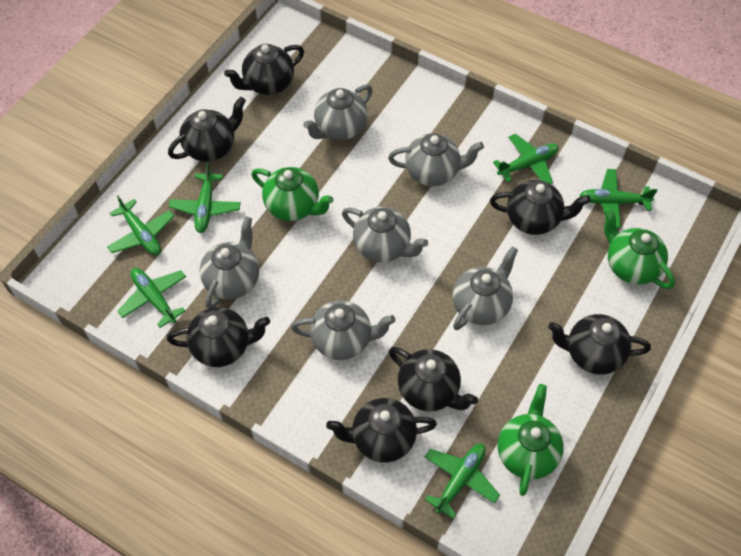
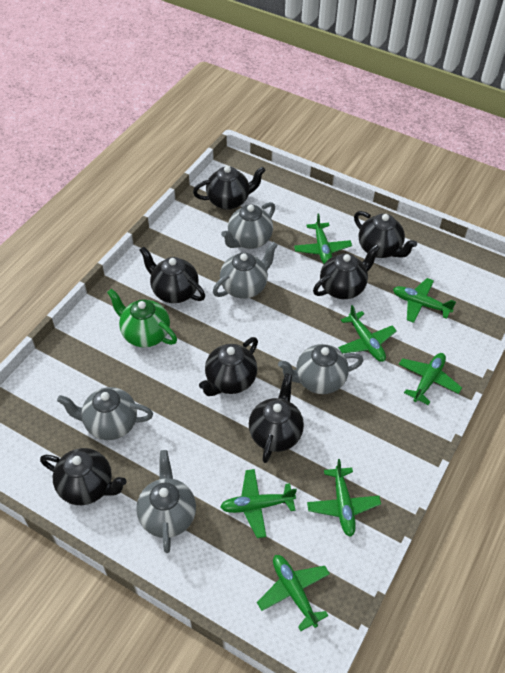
green plane: 6 -> 7
green teapot: 3 -> 1
grey teapot: 6 -> 5

